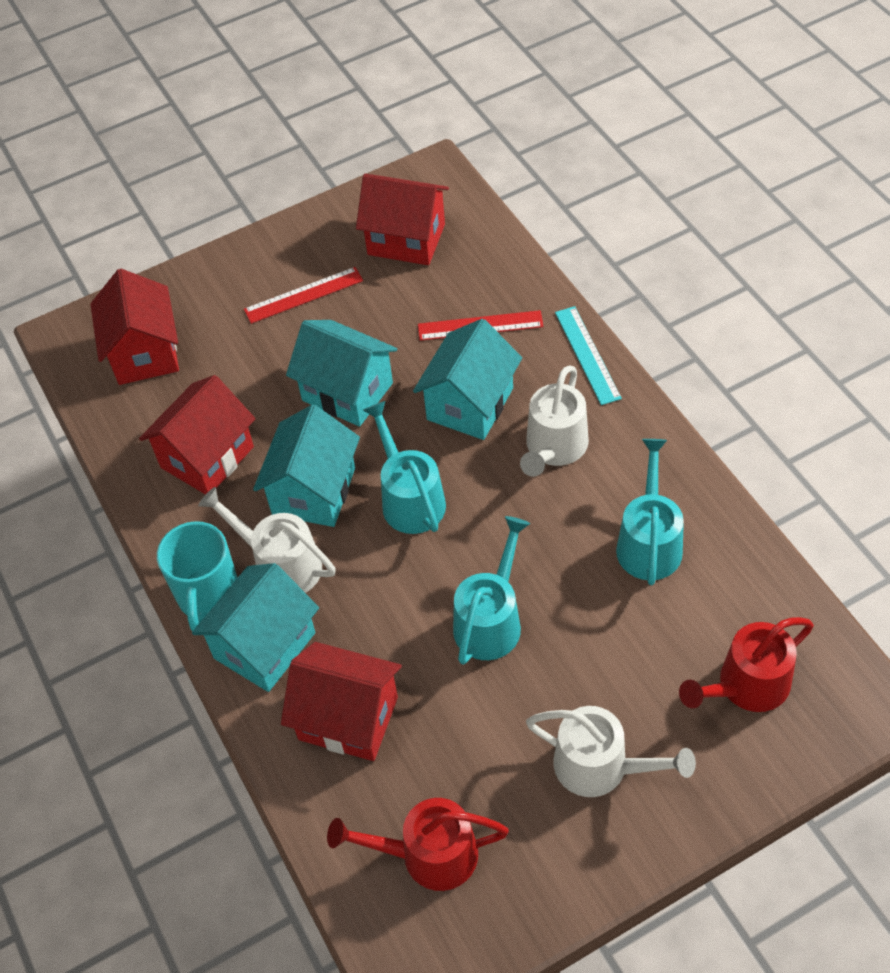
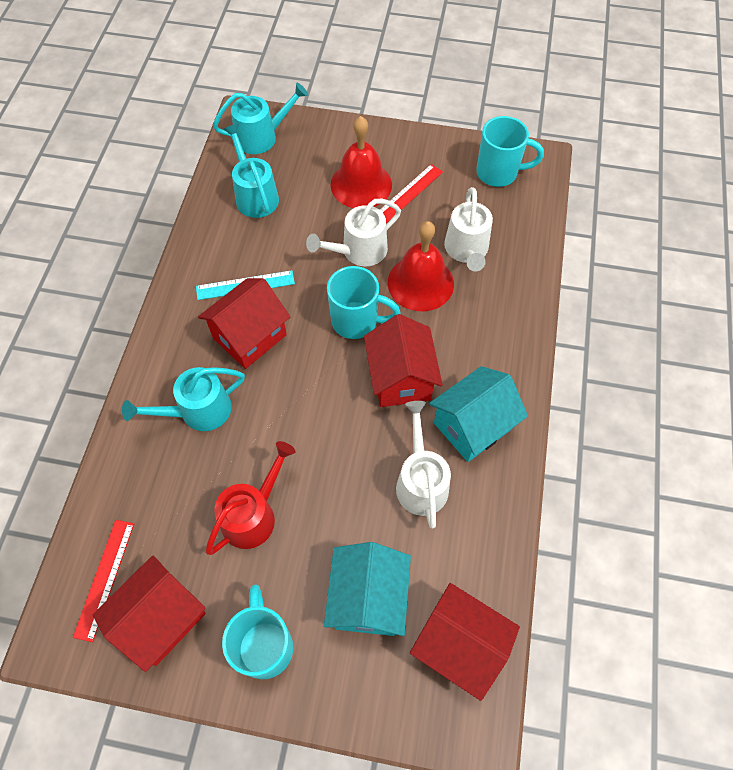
red bell: 0 -> 2
red watering can: 2 -> 1
turquoise house: 4 -> 2
turquoise mug: 1 -> 3

